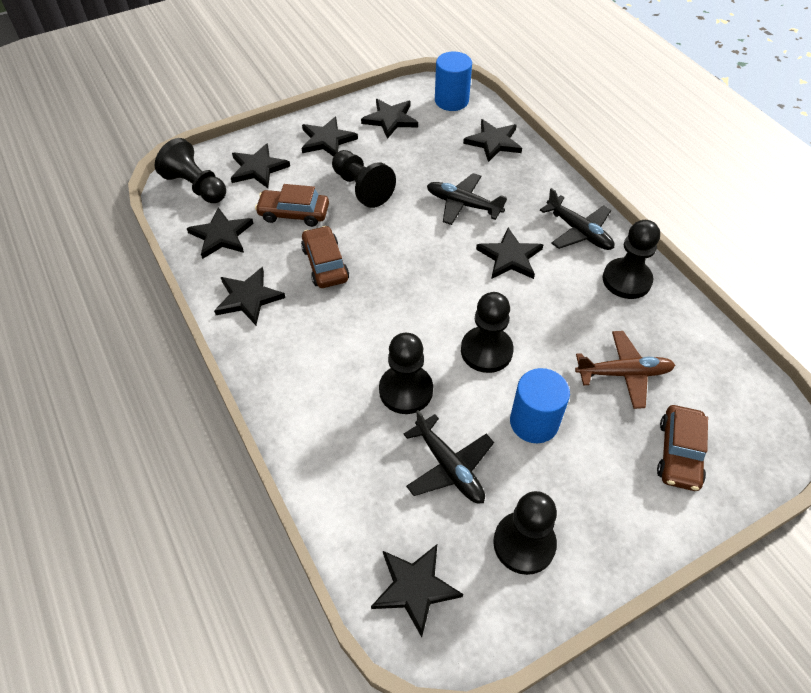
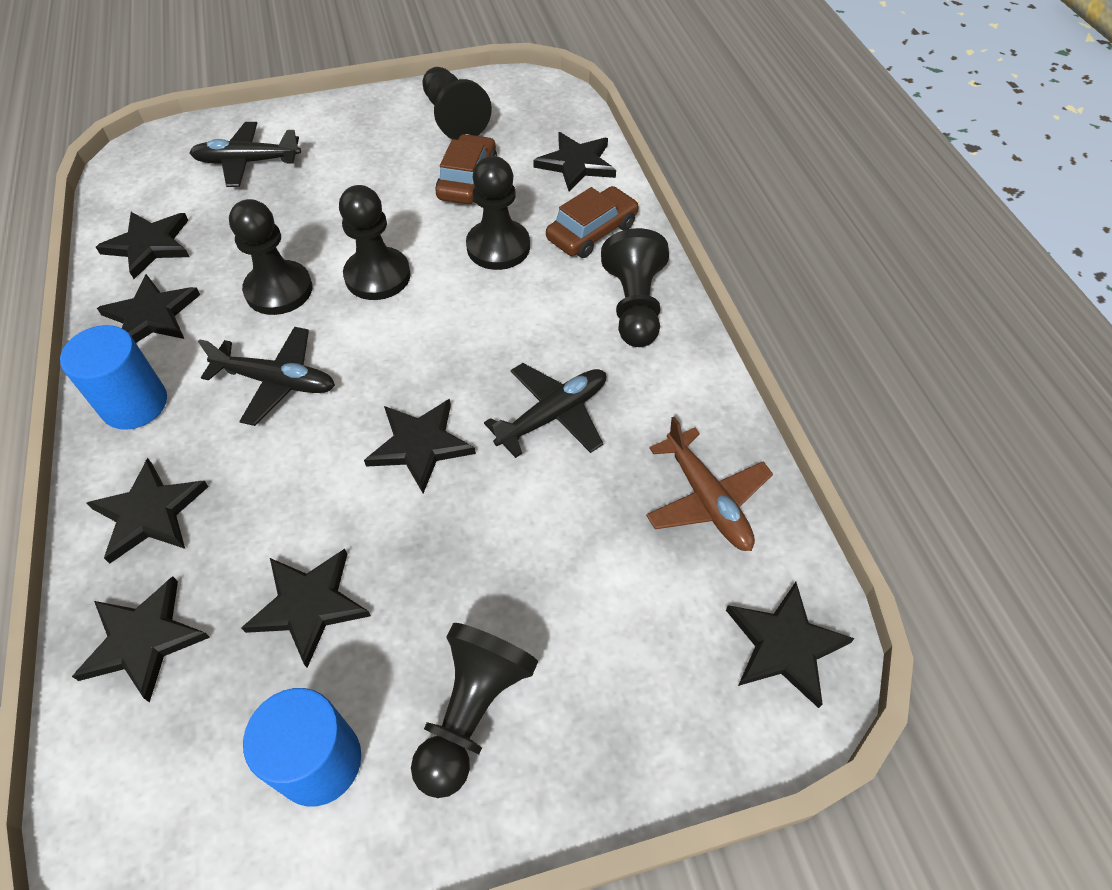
brown car: 3 -> 2

